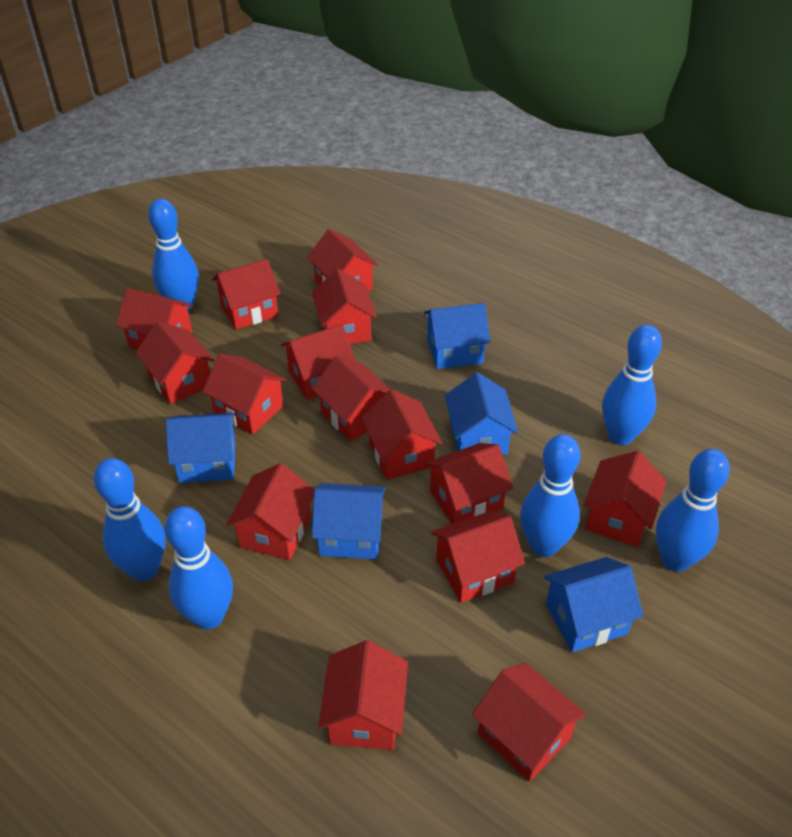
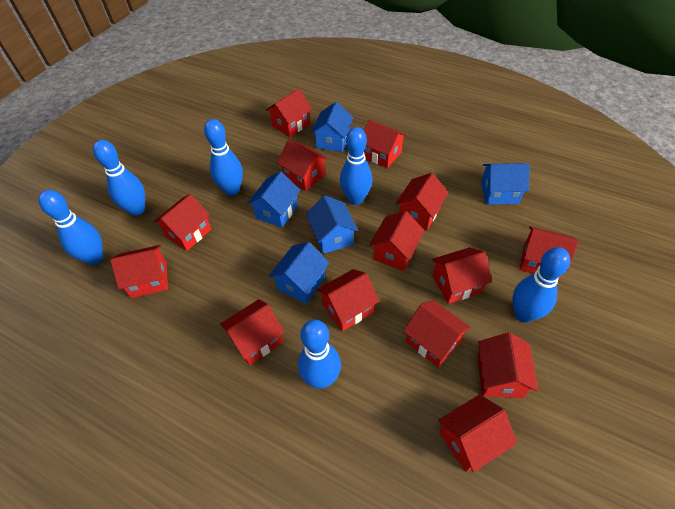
red house: 15 -> 14

